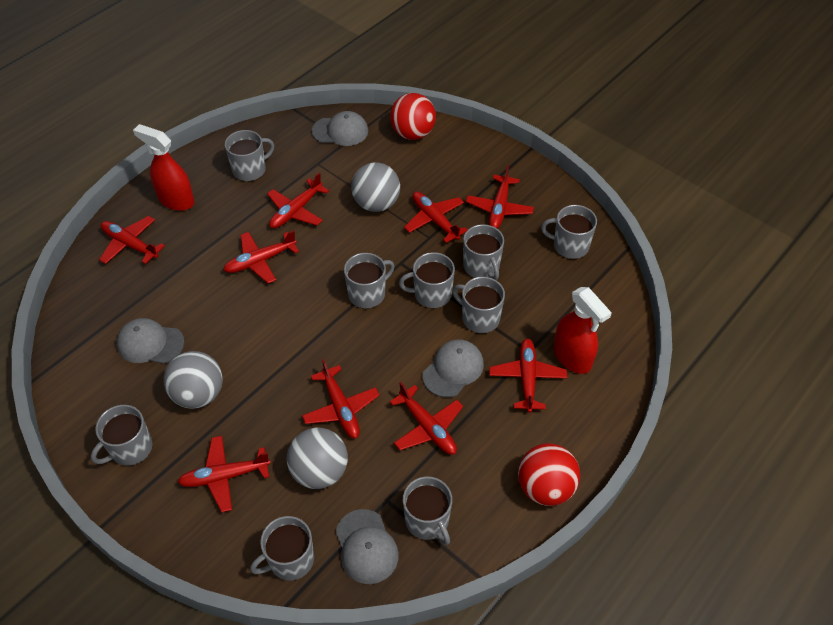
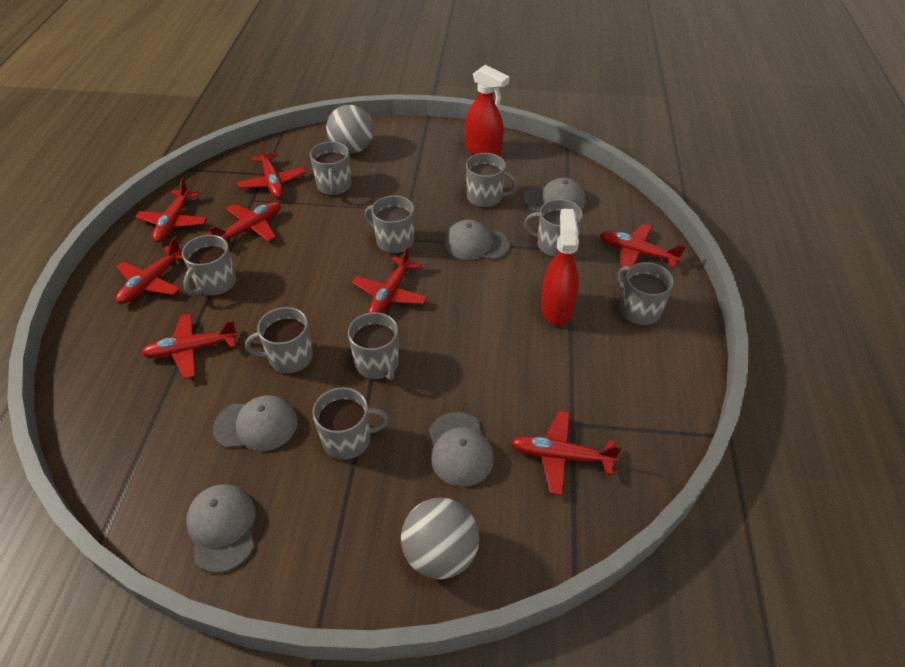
grey ball: 3 -> 2
grey cap: 4 -> 5
red ball: 2 -> 0
red plane: 9 -> 8

